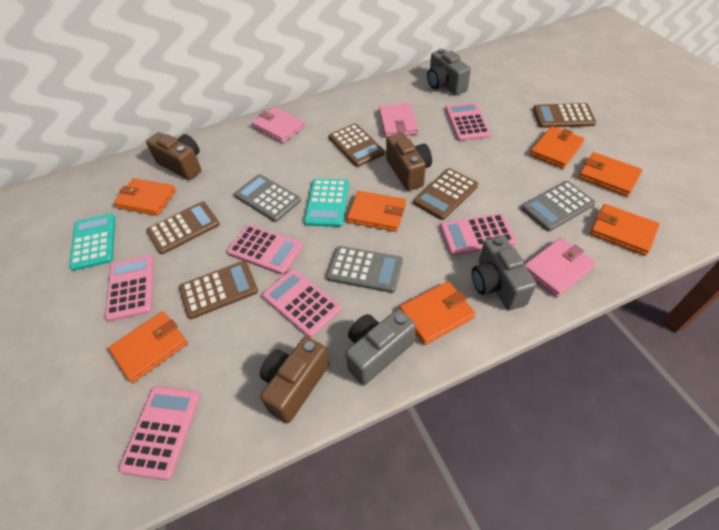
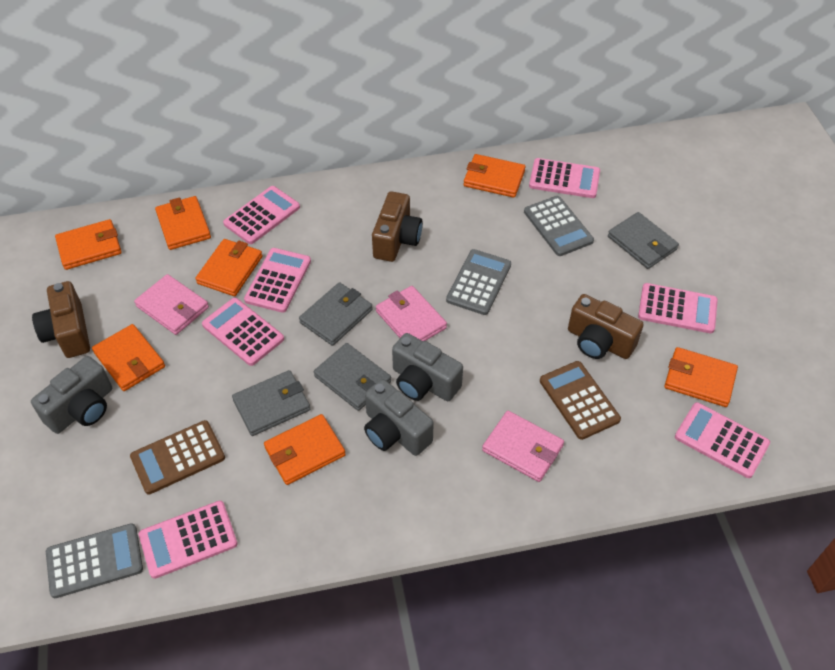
brown calculator: 5 -> 2
grey wallet: 0 -> 4
pink calculator: 6 -> 7
turquoise calculator: 2 -> 0

